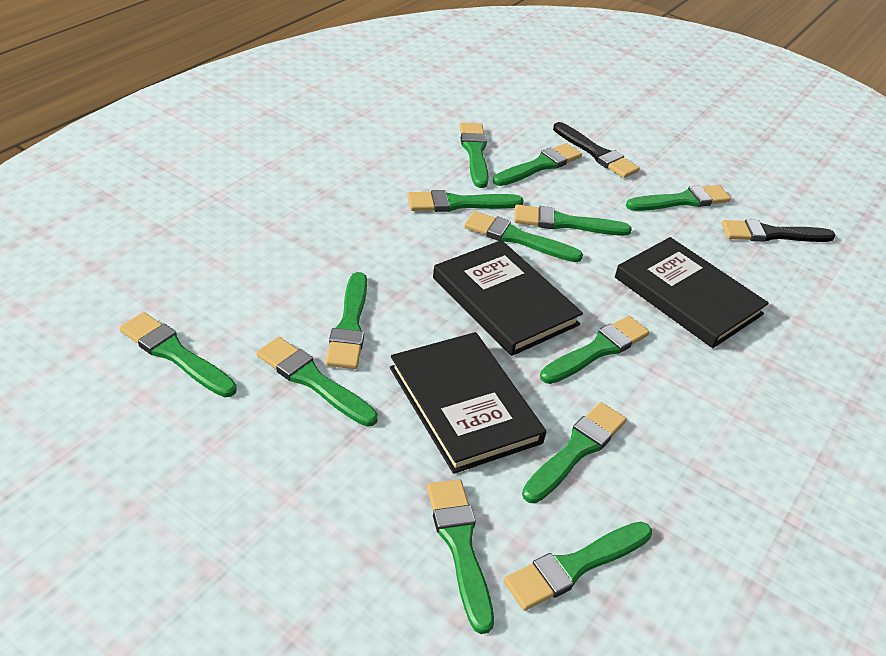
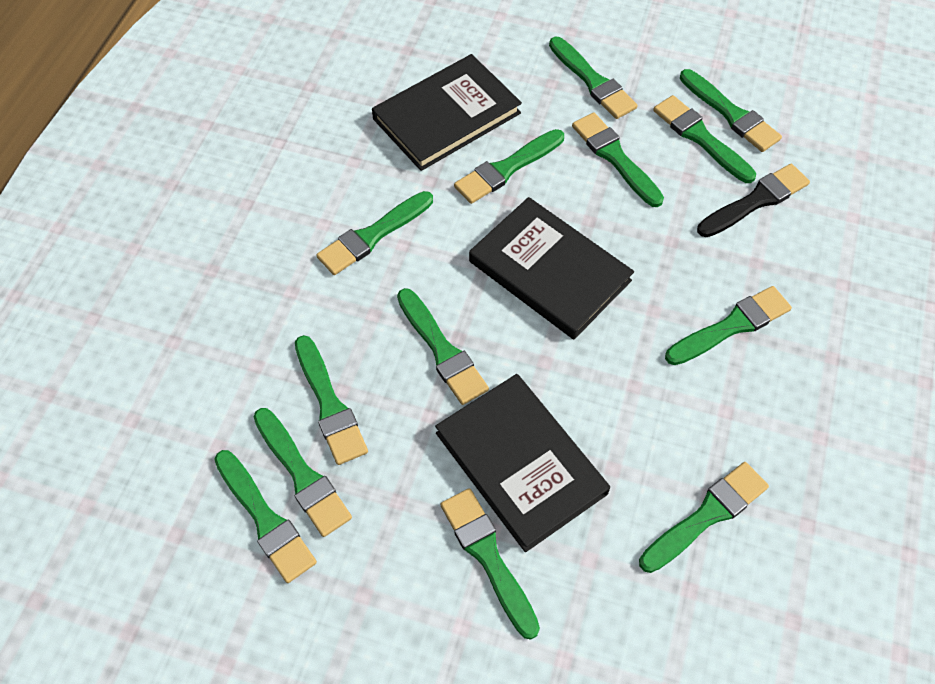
black brush: 2 -> 1

